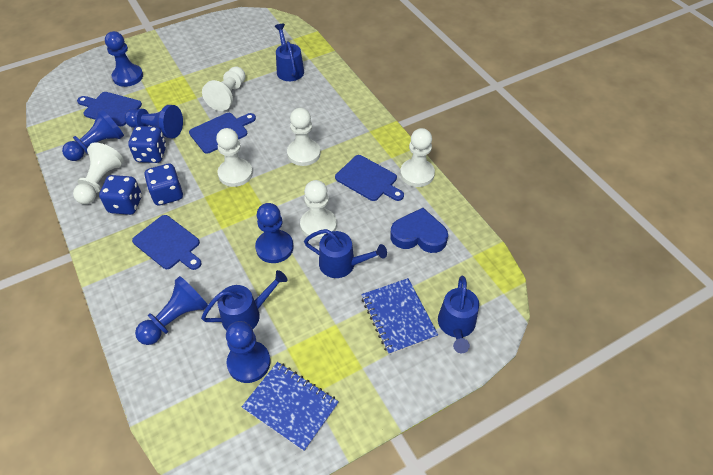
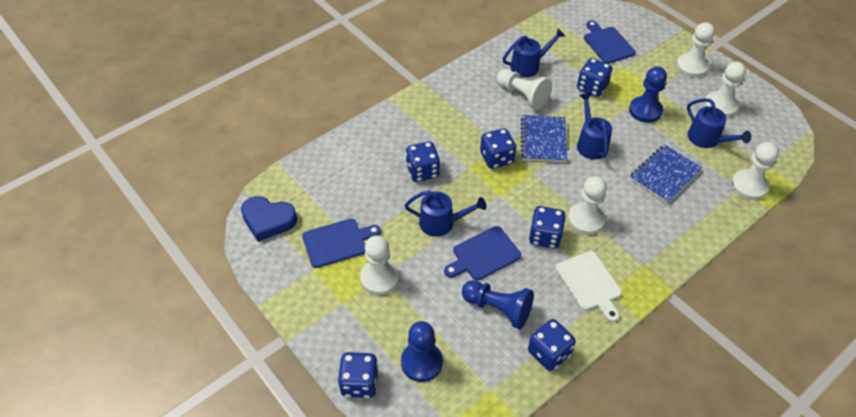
blue cutting board: 4 -> 3
blue dice: 3 -> 6
blue pawn: 6 -> 3
white cutting board: 0 -> 1

